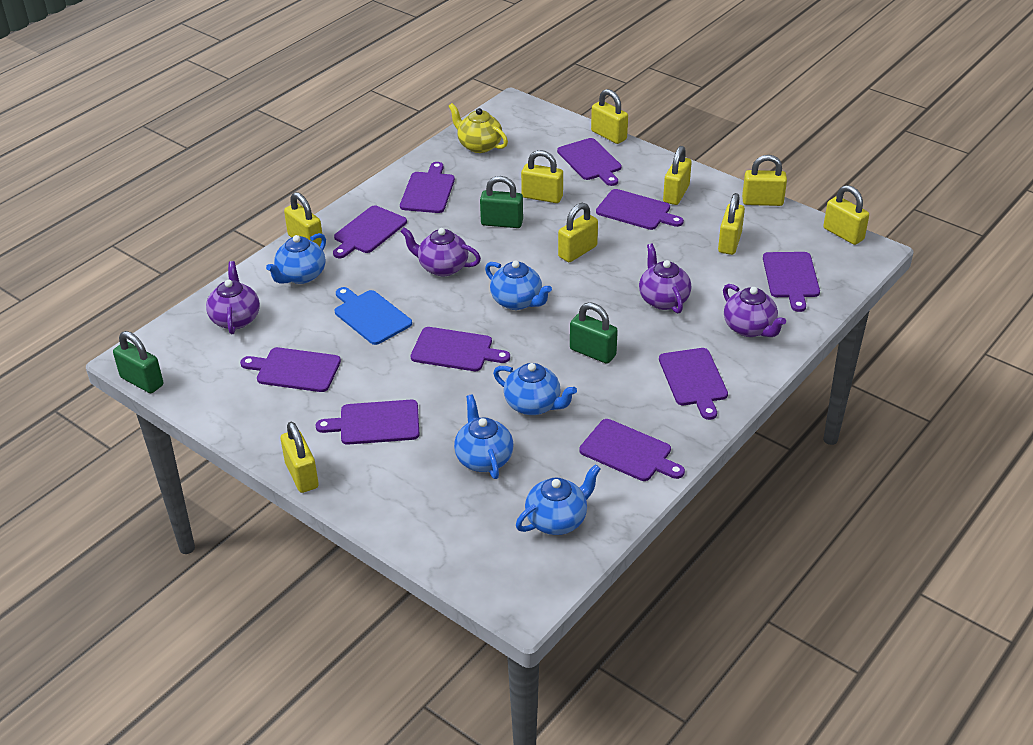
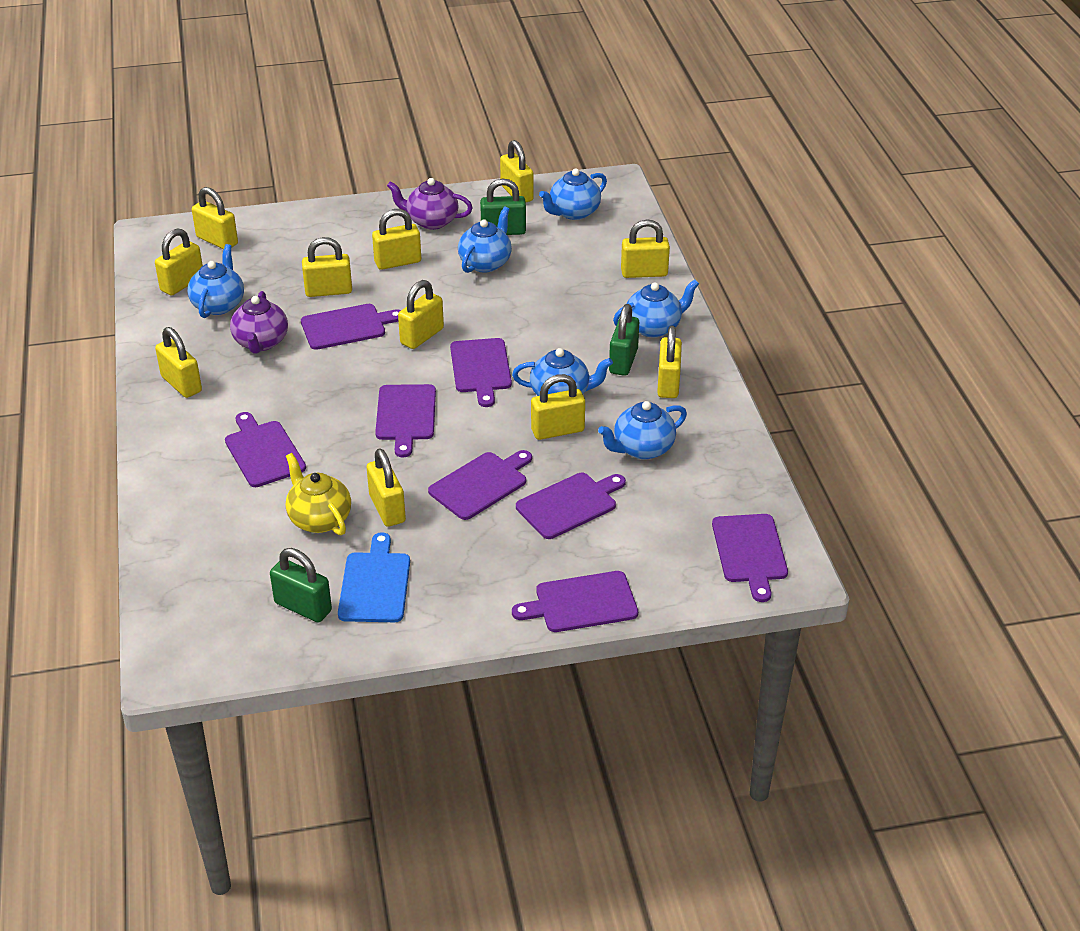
blue teapot: 5 -> 6
purple cutting board: 10 -> 8
purple teapot: 4 -> 2
yellow padlock: 9 -> 11

